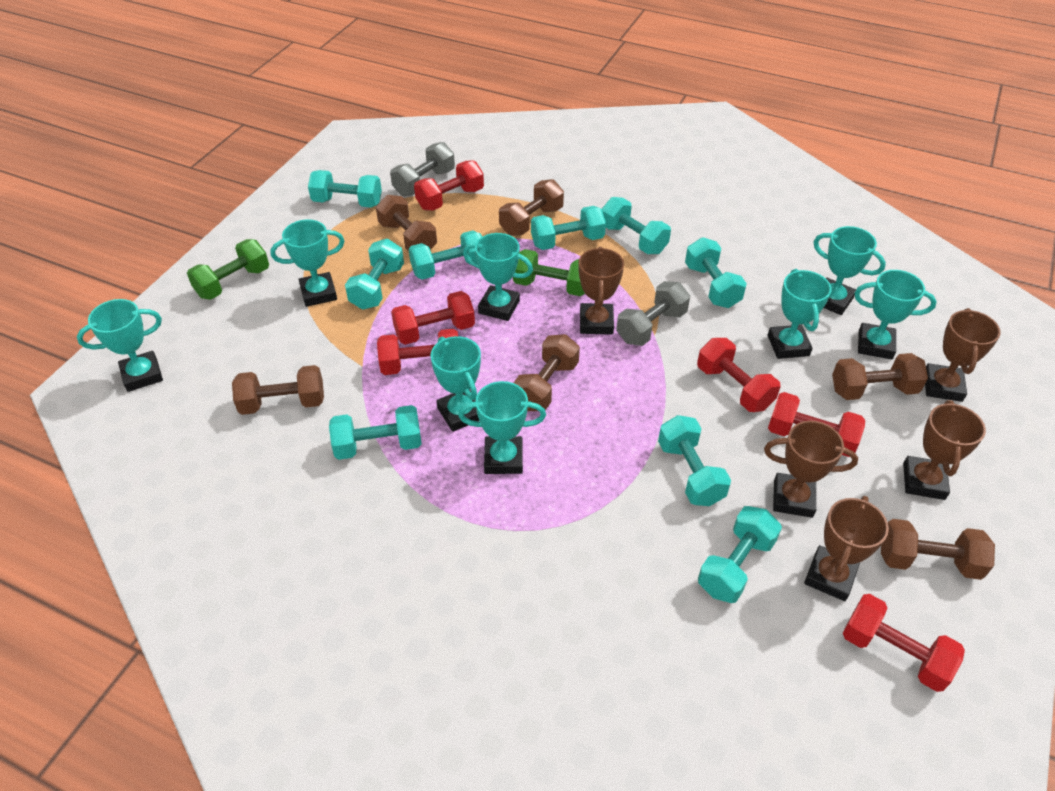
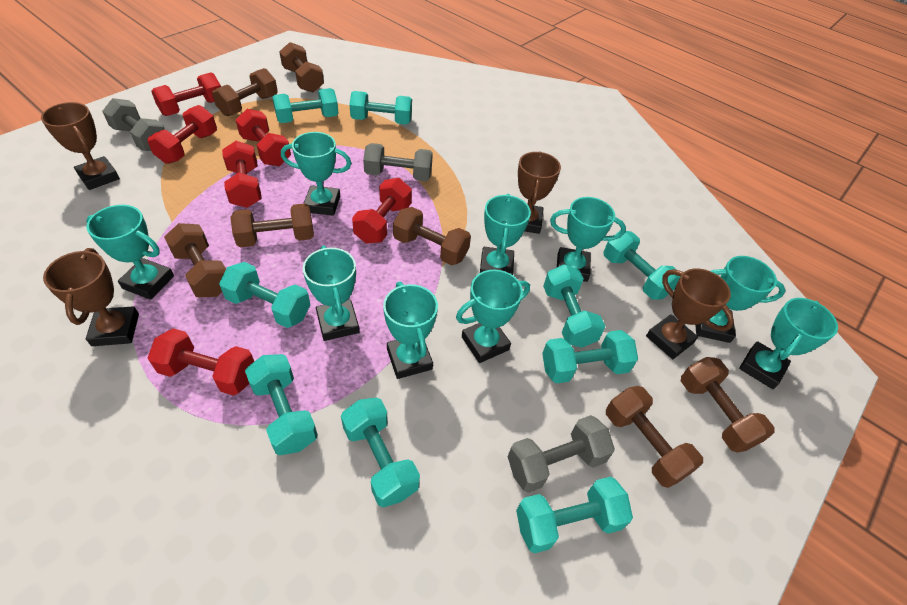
brown dumbbell: 6 -> 7
brown trophy: 5 -> 4
green dumbbell: 2 -> 0
grey dumbbell: 2 -> 3
turquoise trophy: 8 -> 9

